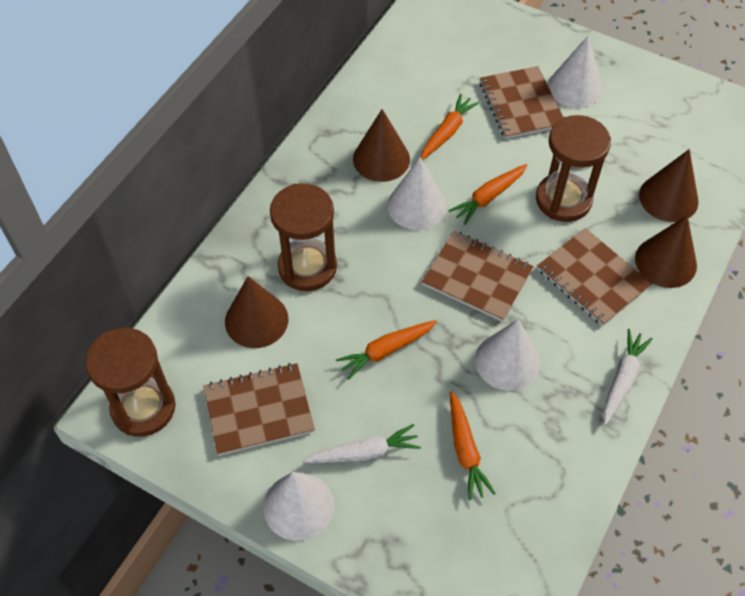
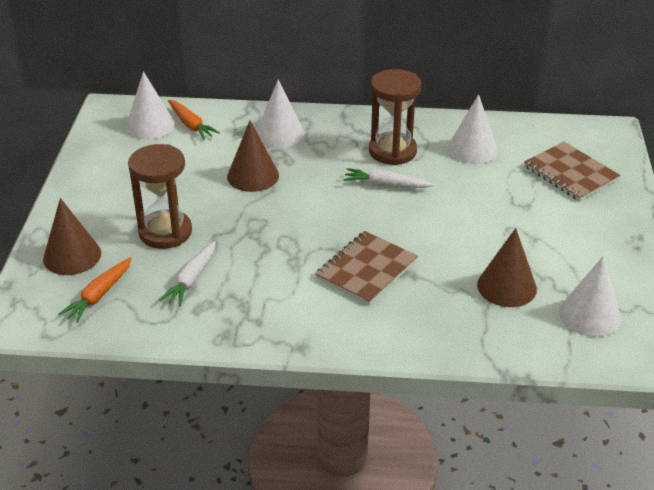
brown cone: 4 -> 3
brown hourglass: 3 -> 2
brown notebook: 4 -> 2
orange carrot: 4 -> 2

